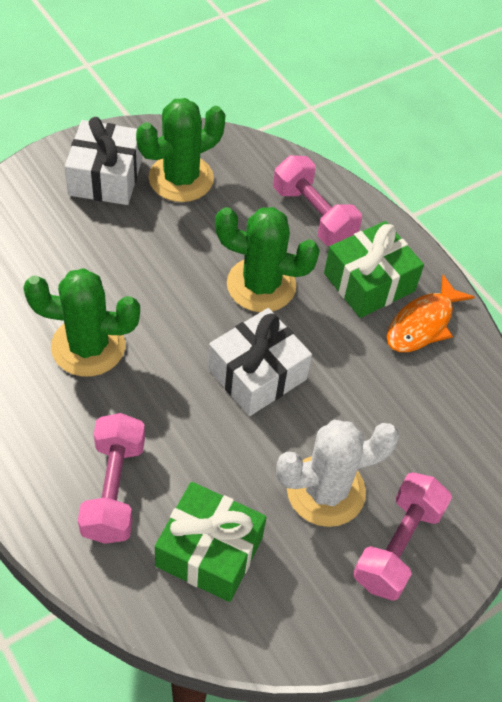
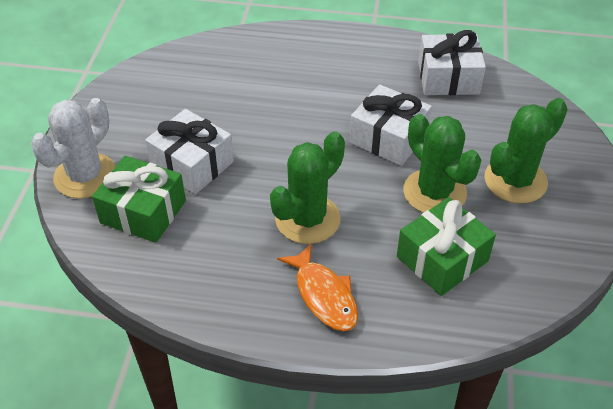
pink dumbbell: 3 -> 0
white gift: 2 -> 3

